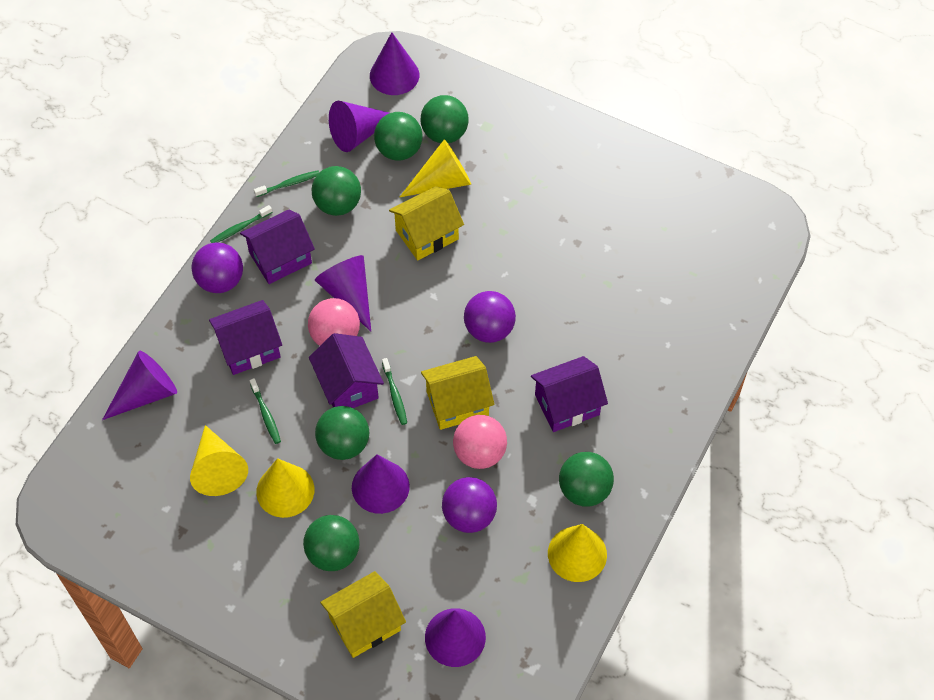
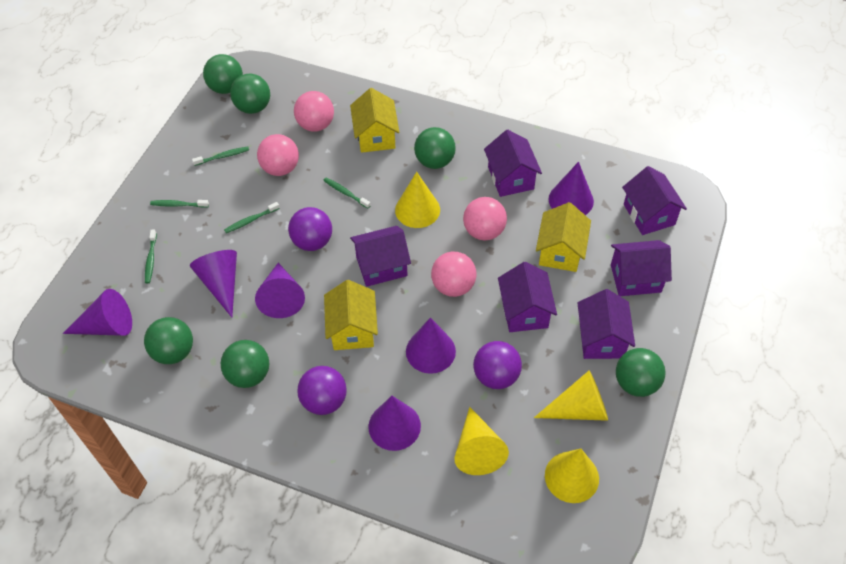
green toothbrush: 4 -> 5
pink ball: 2 -> 4
purple house: 4 -> 6

